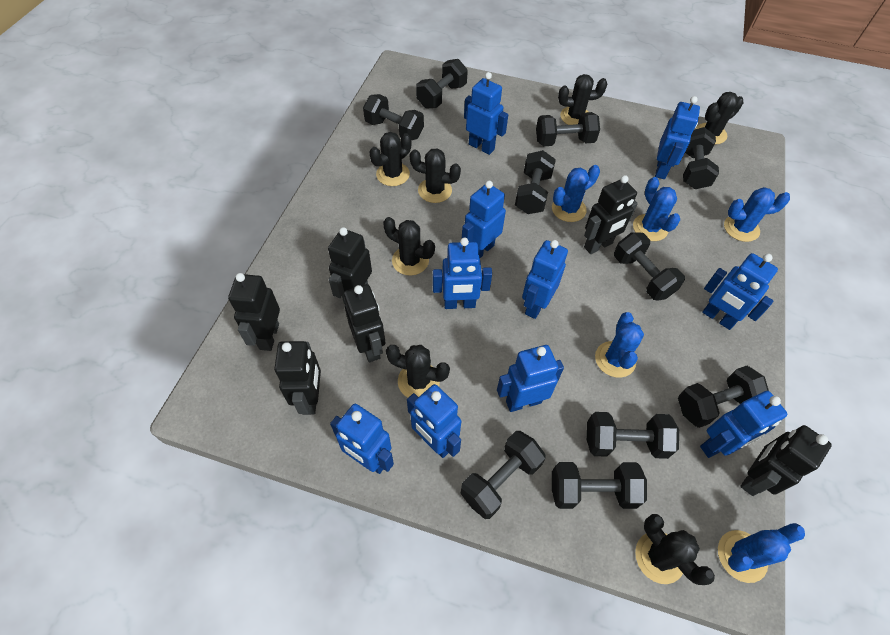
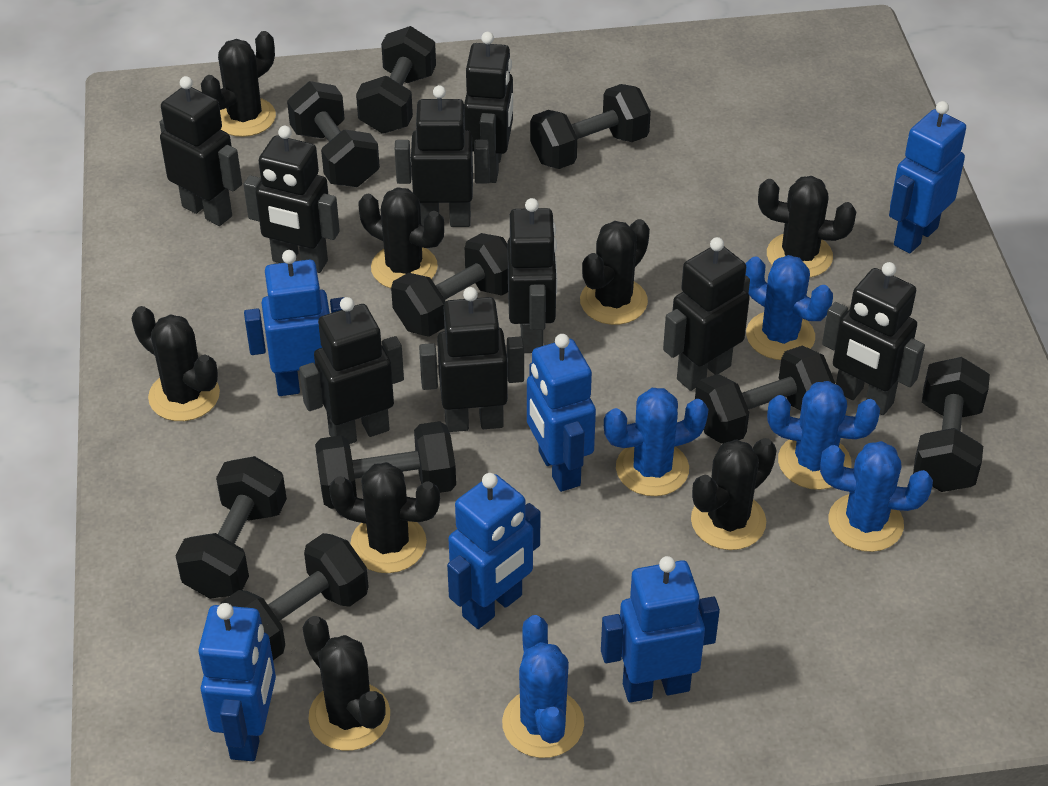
black cactus: 7 -> 8
black dumbbell: 10 -> 9
black robot: 6 -> 9
blue robot: 10 -> 6

